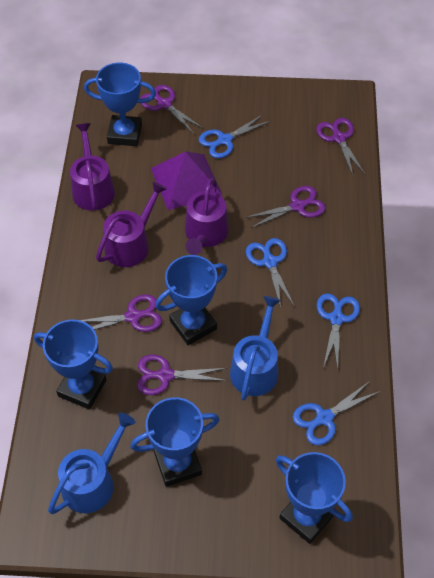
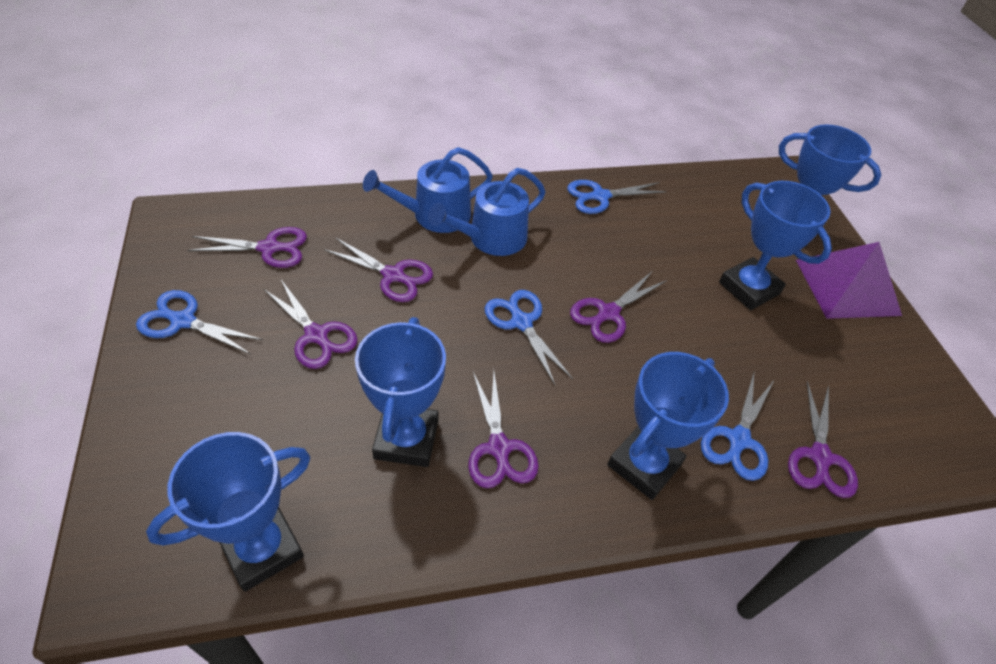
purple scissors: 5 -> 6
purple watering can: 3 -> 0

